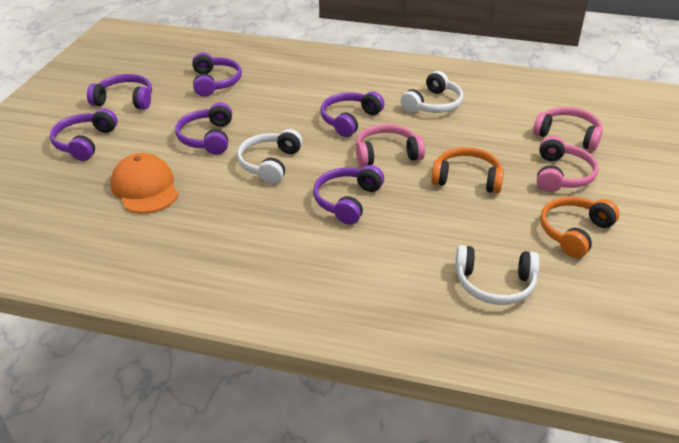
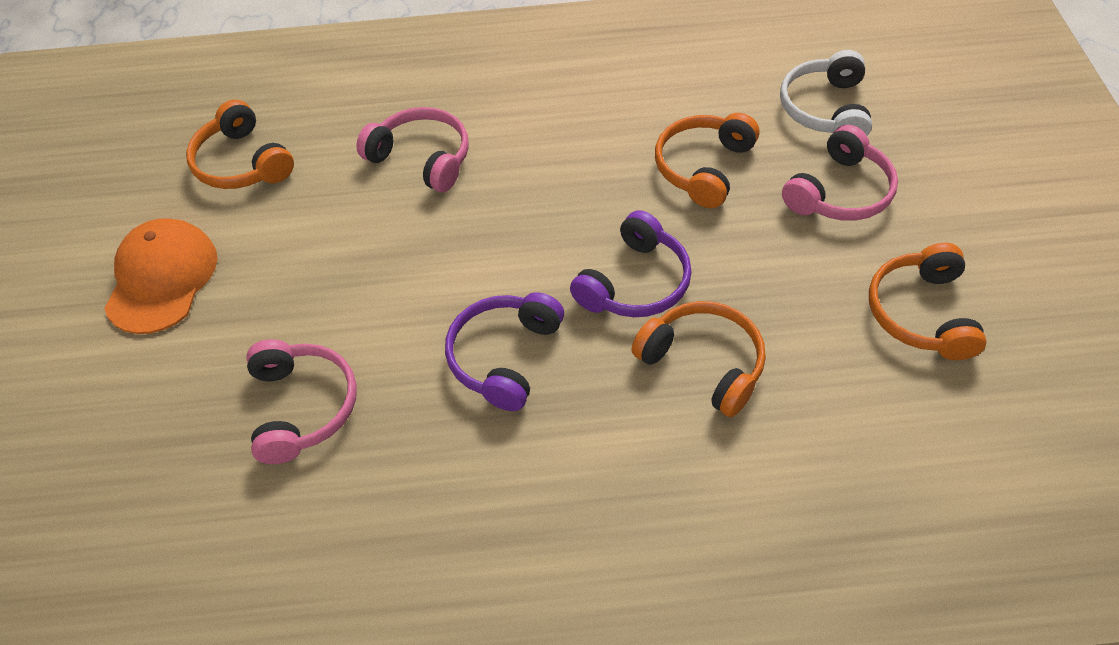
orange headphones: 2 -> 4
purple headphones: 6 -> 2
white headphones: 3 -> 1

